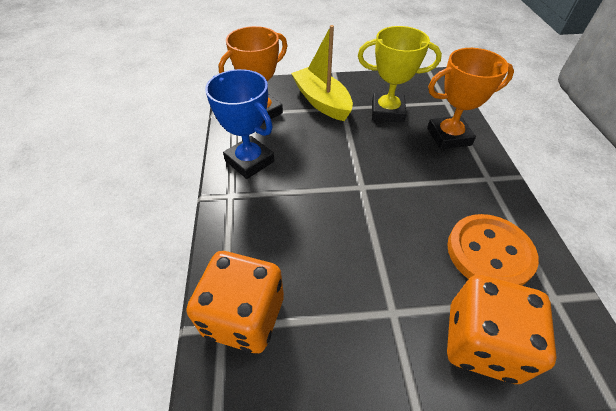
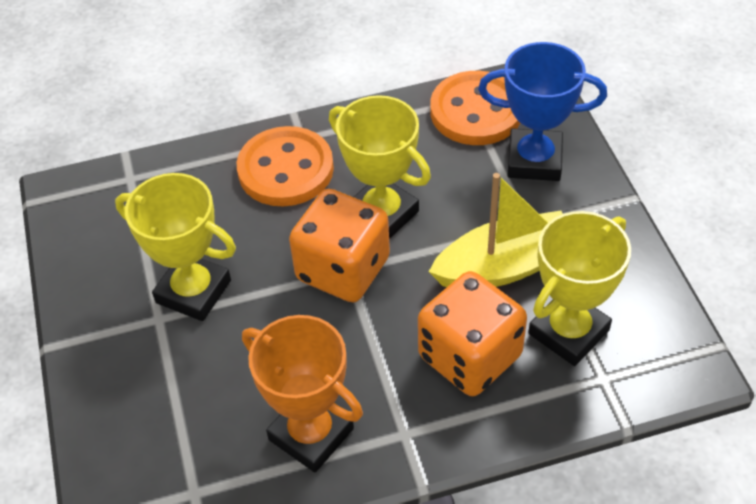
orange button: 1 -> 2
orange trophy: 2 -> 1
yellow trophy: 1 -> 3

